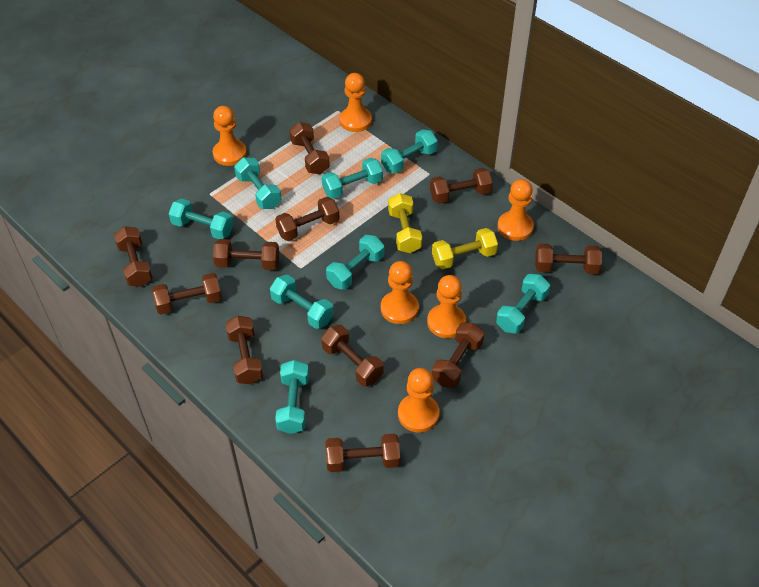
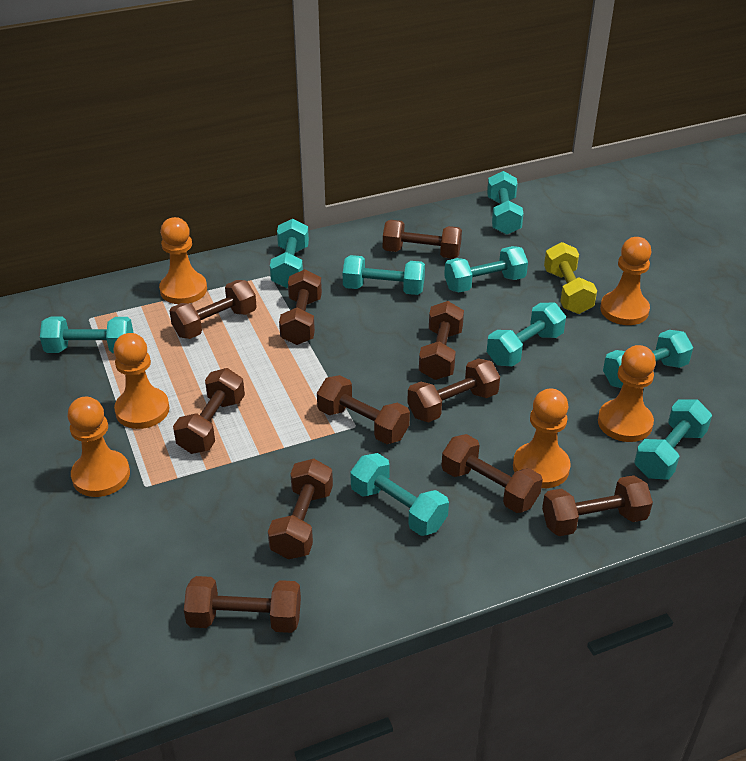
turquoise dumbbell: 8 -> 9
yellow dumbbell: 2 -> 1

